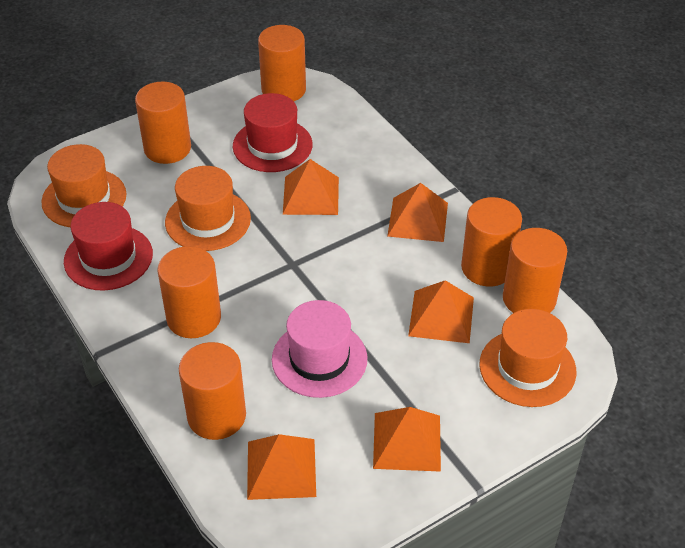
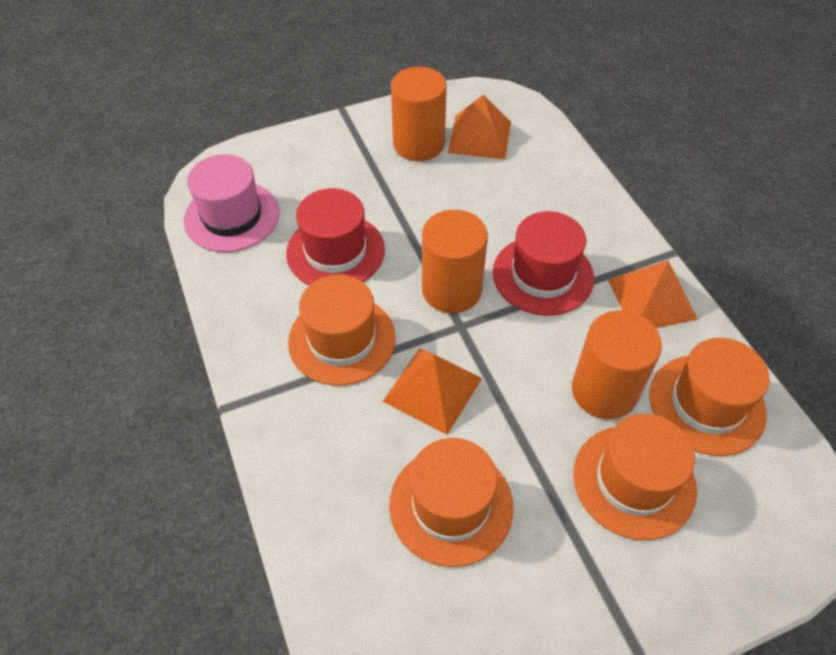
orange cylinder: 6 -> 3
orange hat: 3 -> 4
orange pyramid: 5 -> 3

